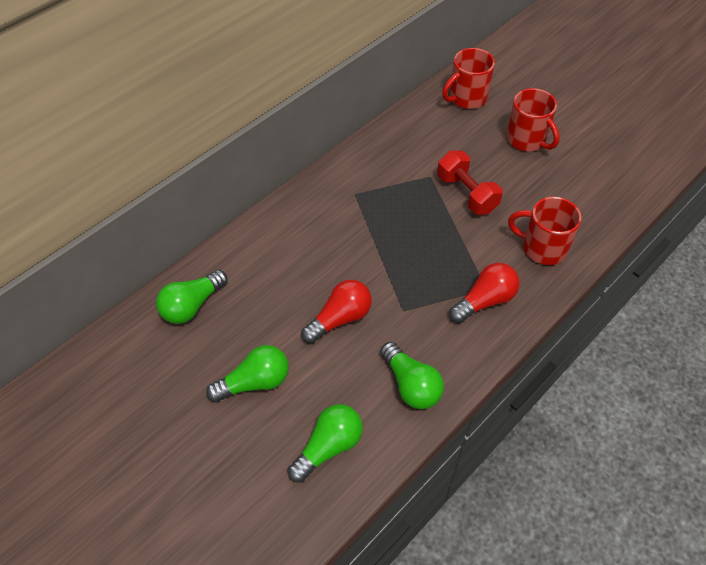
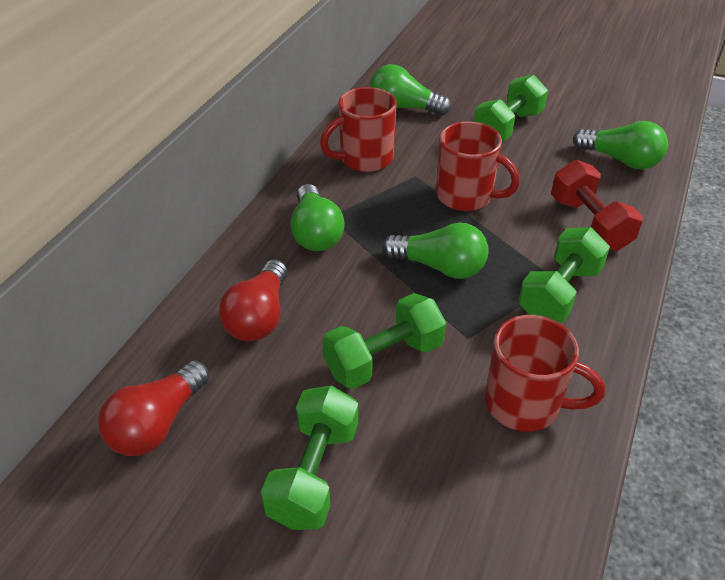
green dumbbell: 0 -> 4

